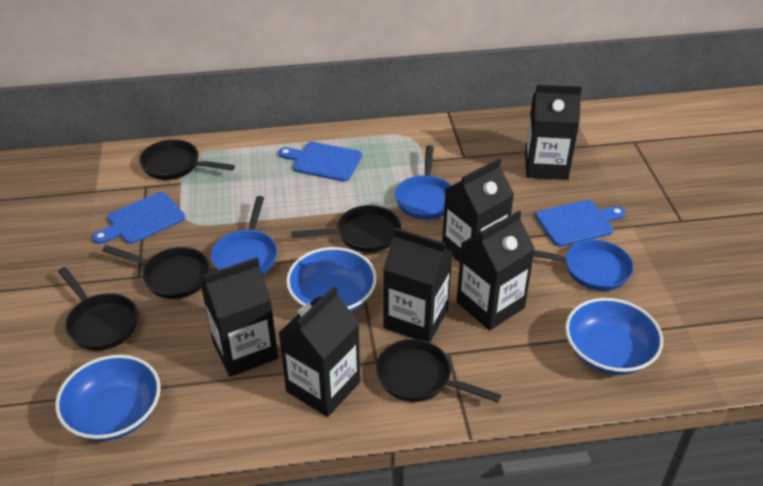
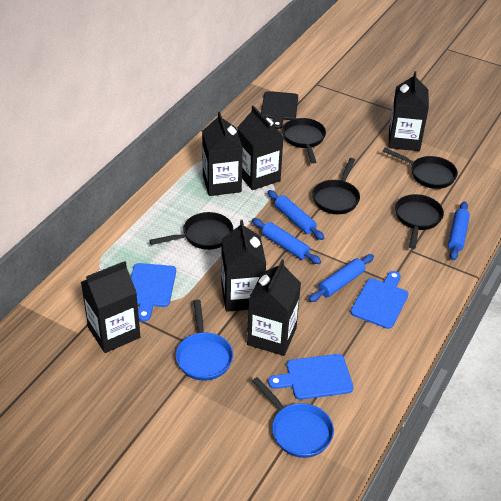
black cutting board: 0 -> 1
blue bowl: 3 -> 0
blue pan: 3 -> 2
blue rolling pin: 0 -> 4

